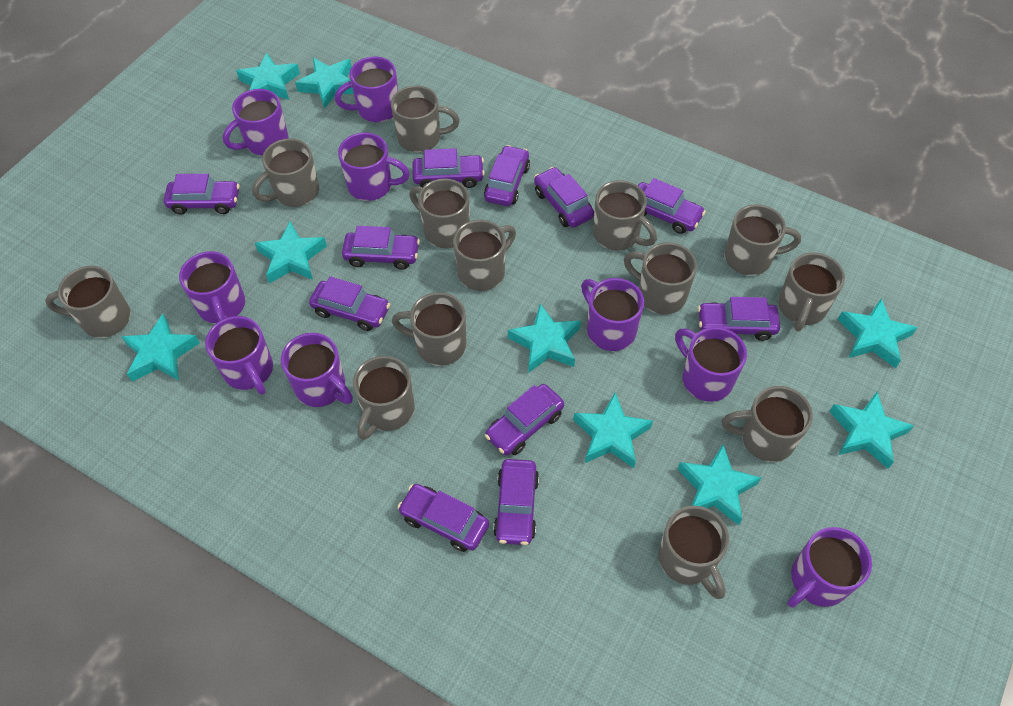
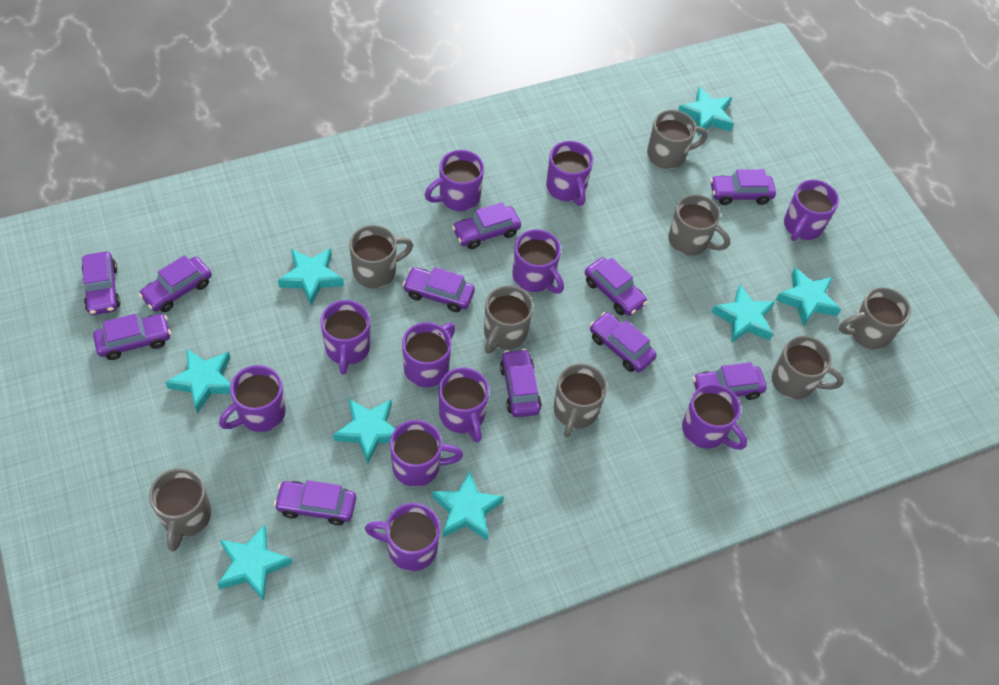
grey mug: 13 -> 8
purple mug: 9 -> 11
turquoise star: 9 -> 8

